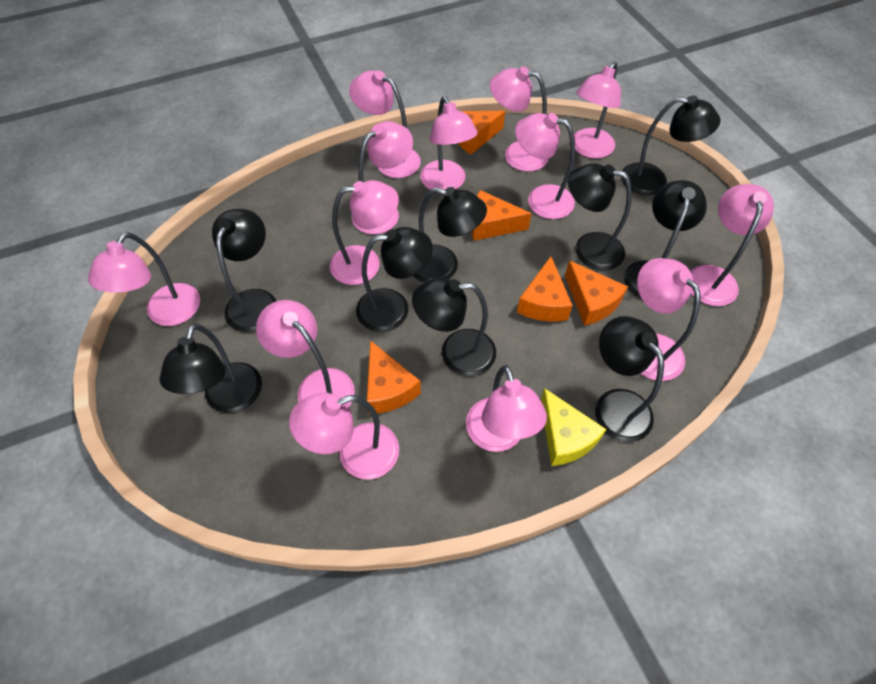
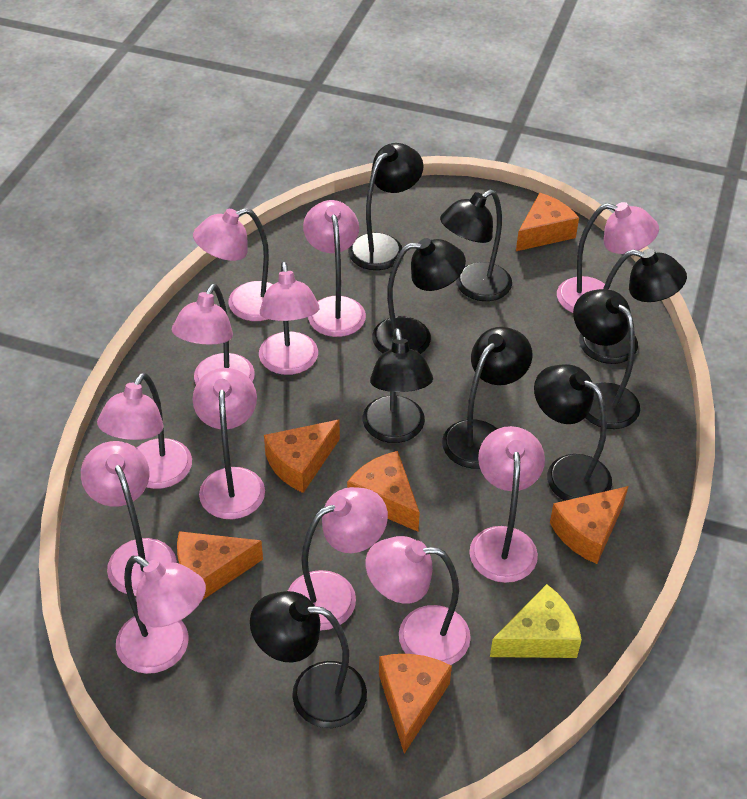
orange cheese: 5 -> 6
pink lamp: 13 -> 12

